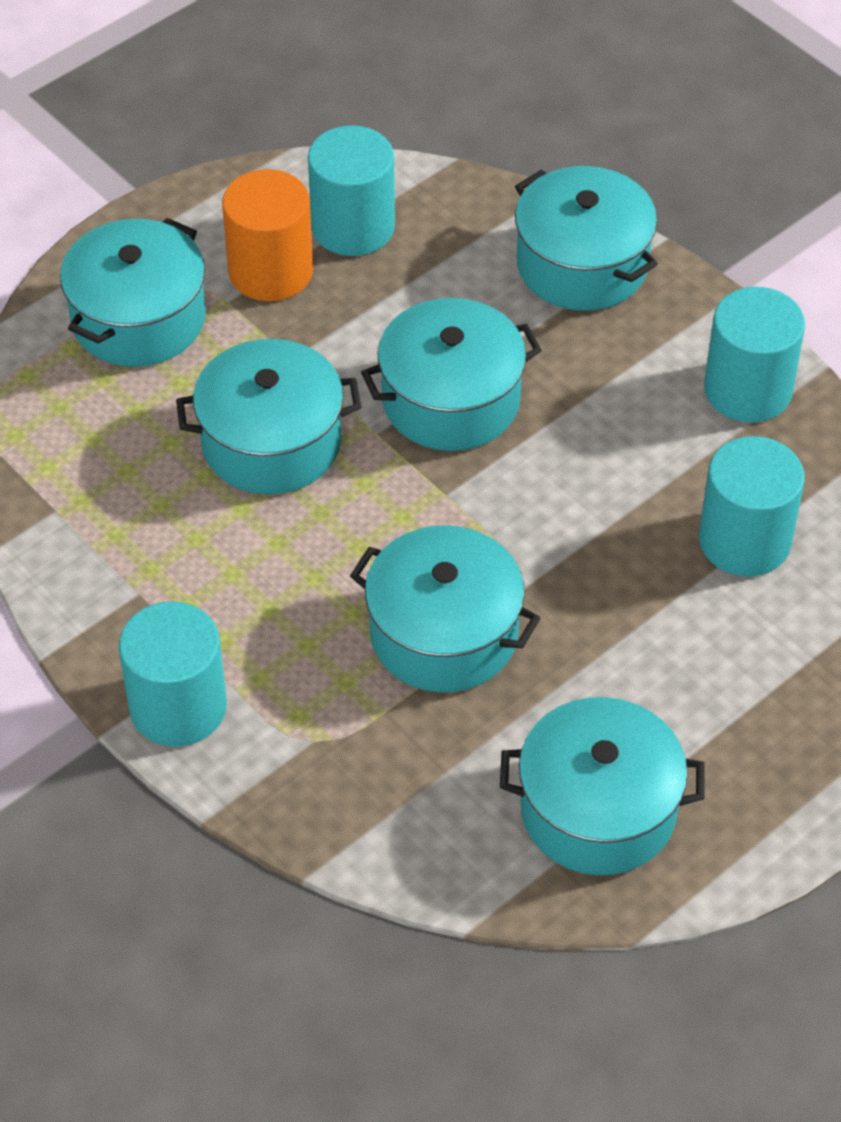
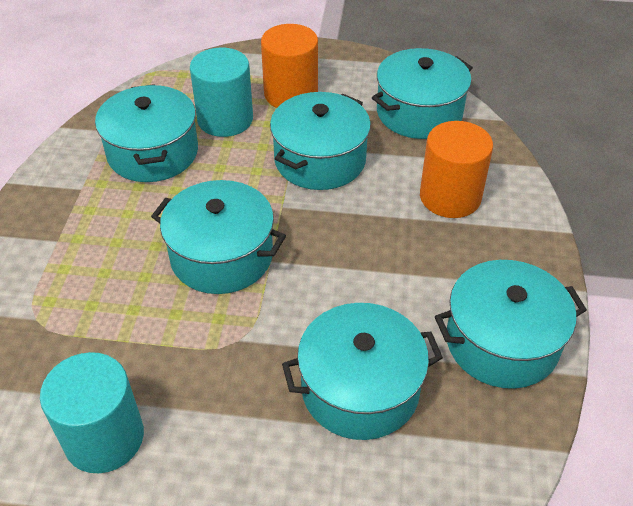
orange cylinder: 1 -> 2
turquoise cylinder: 4 -> 2

